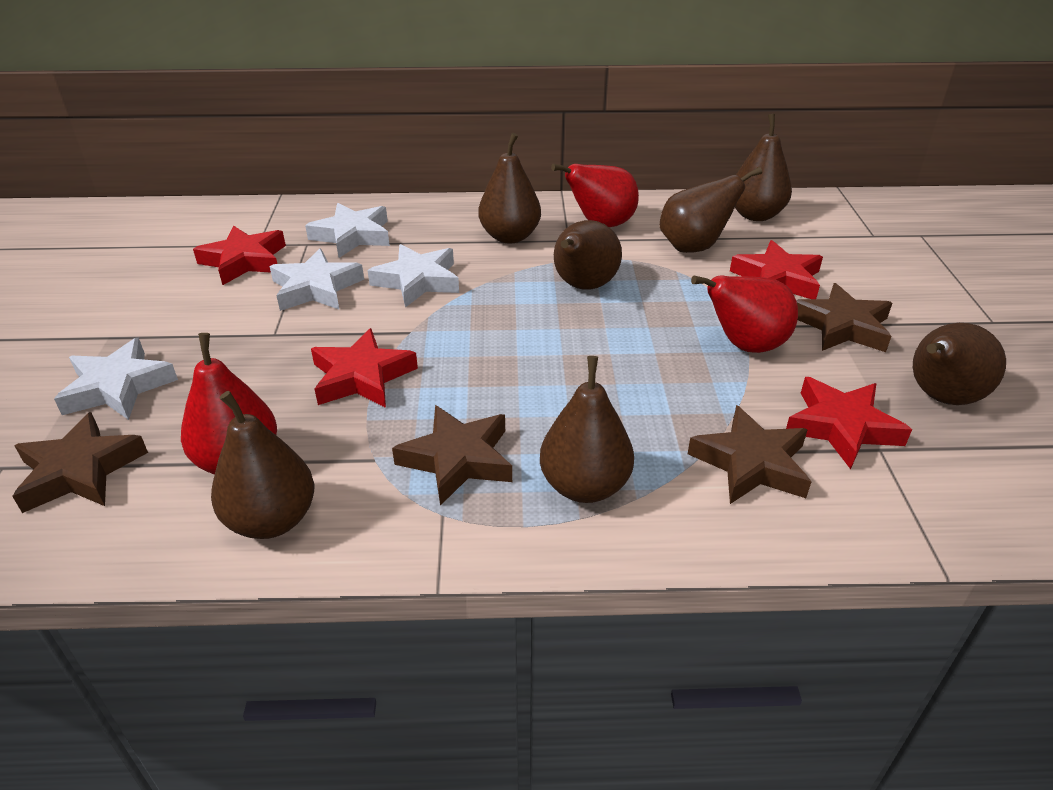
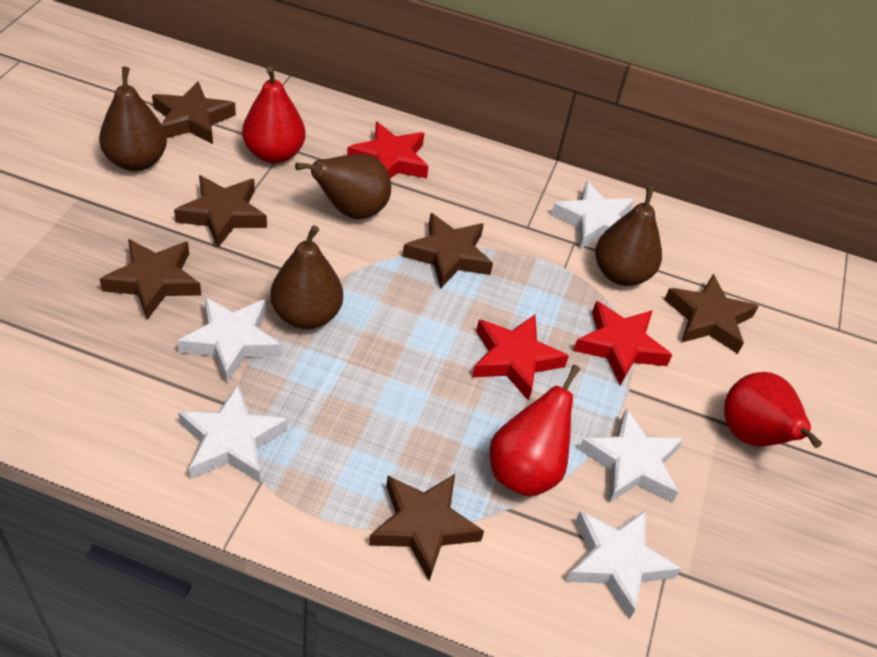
brown pear: 7 -> 4
brown star: 4 -> 6
red star: 4 -> 3
white star: 4 -> 5

